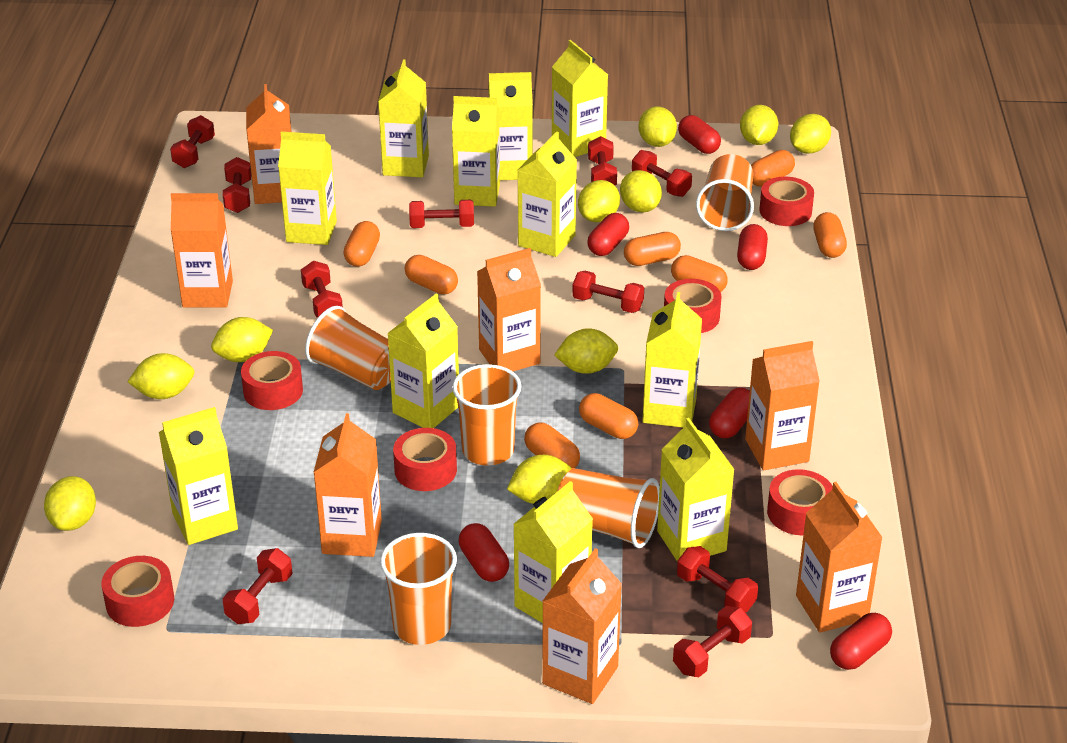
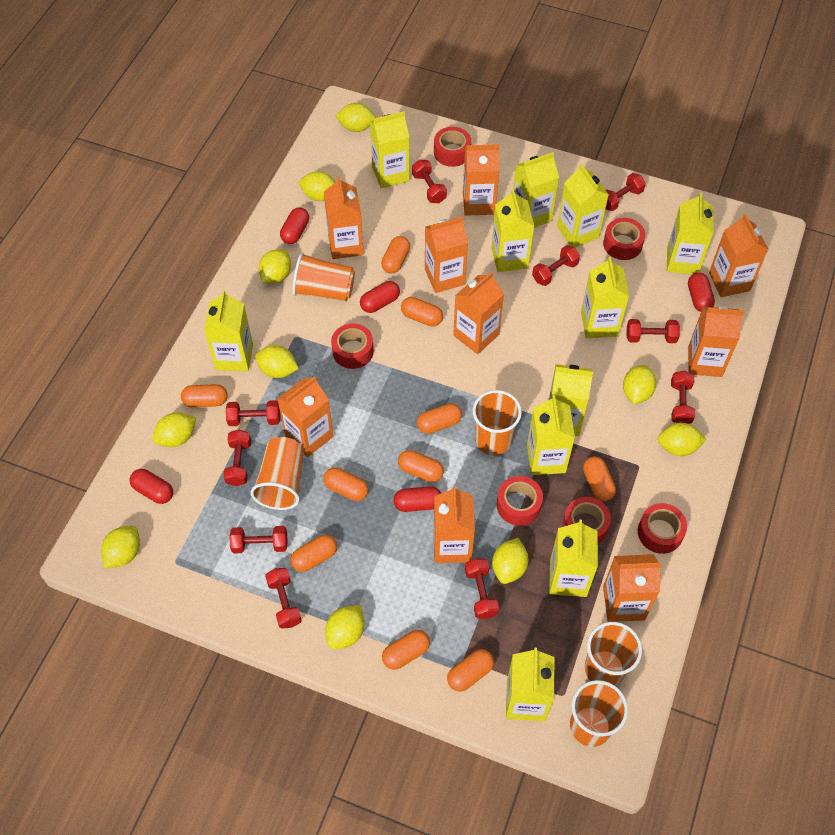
orange capsule: 8 -> 10
orange carton: 7 -> 9
red capsule: 6 -> 5

